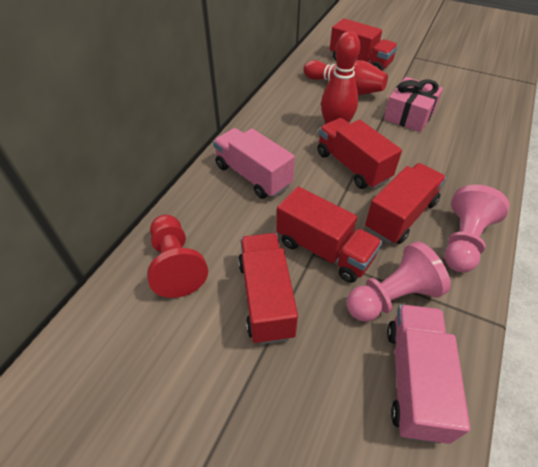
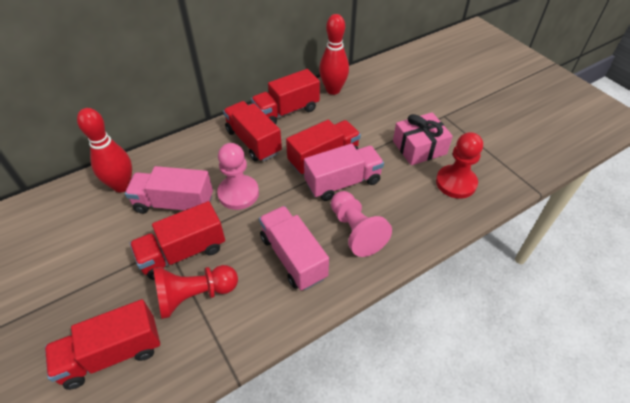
pink truck: 2 -> 3
red pawn: 1 -> 2

